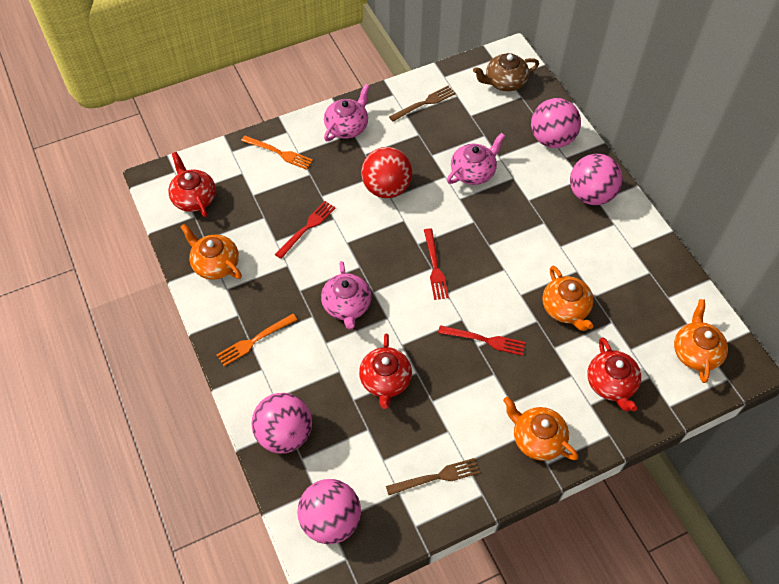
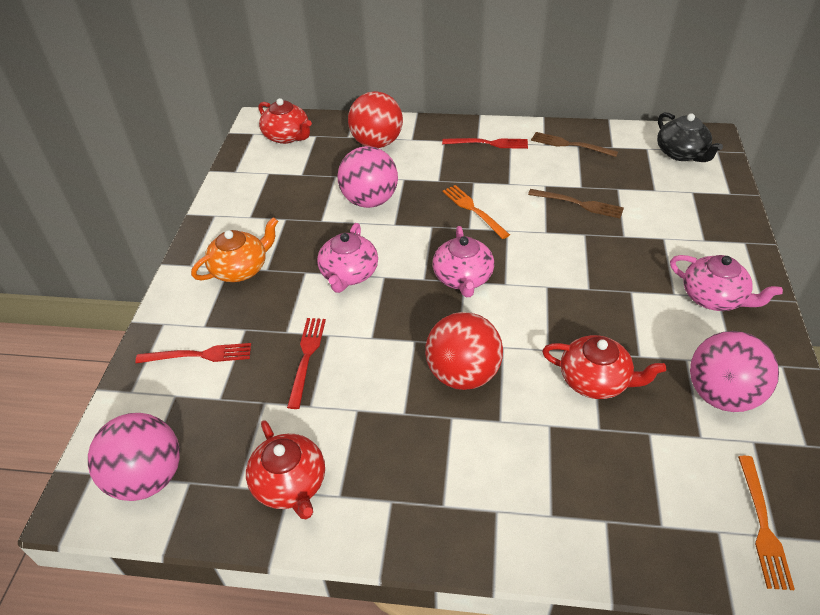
black teapot: 0 -> 1
brown teapot: 1 -> 0
orange teapot: 4 -> 1
pink ball: 4 -> 3
red ball: 1 -> 2

